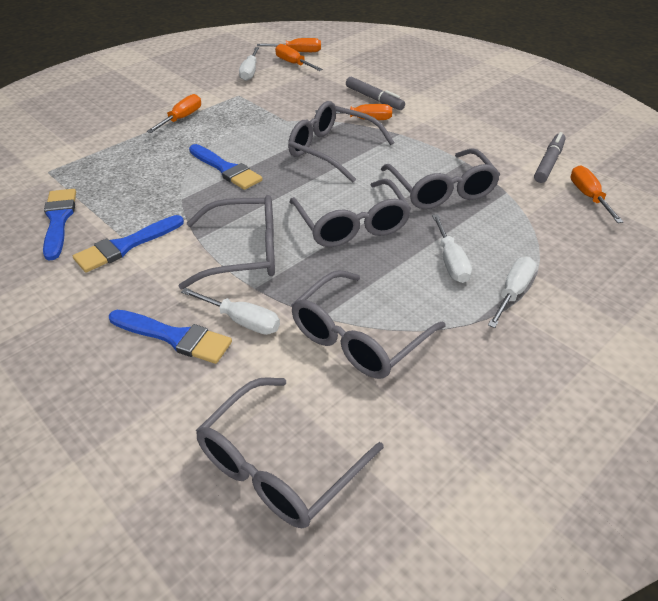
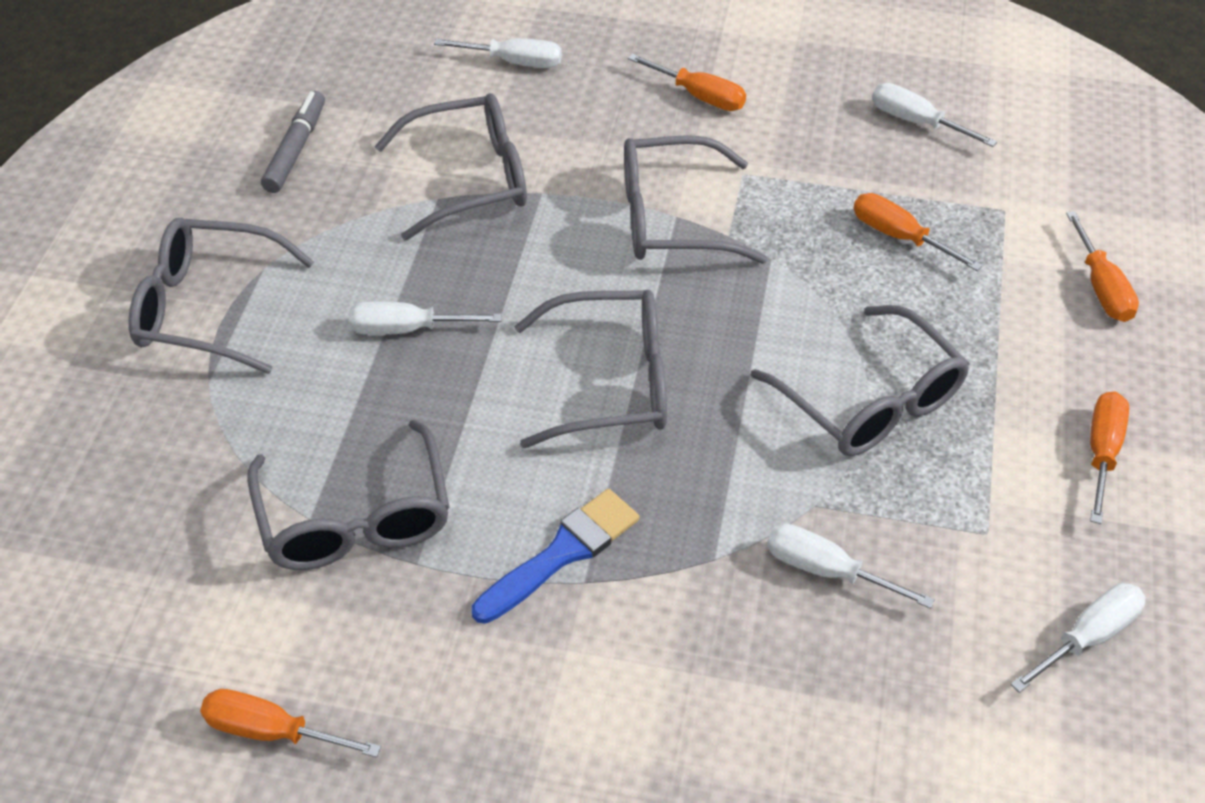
blue brush: 4 -> 1
grey marker: 2 -> 1
white screwdriver: 4 -> 5

